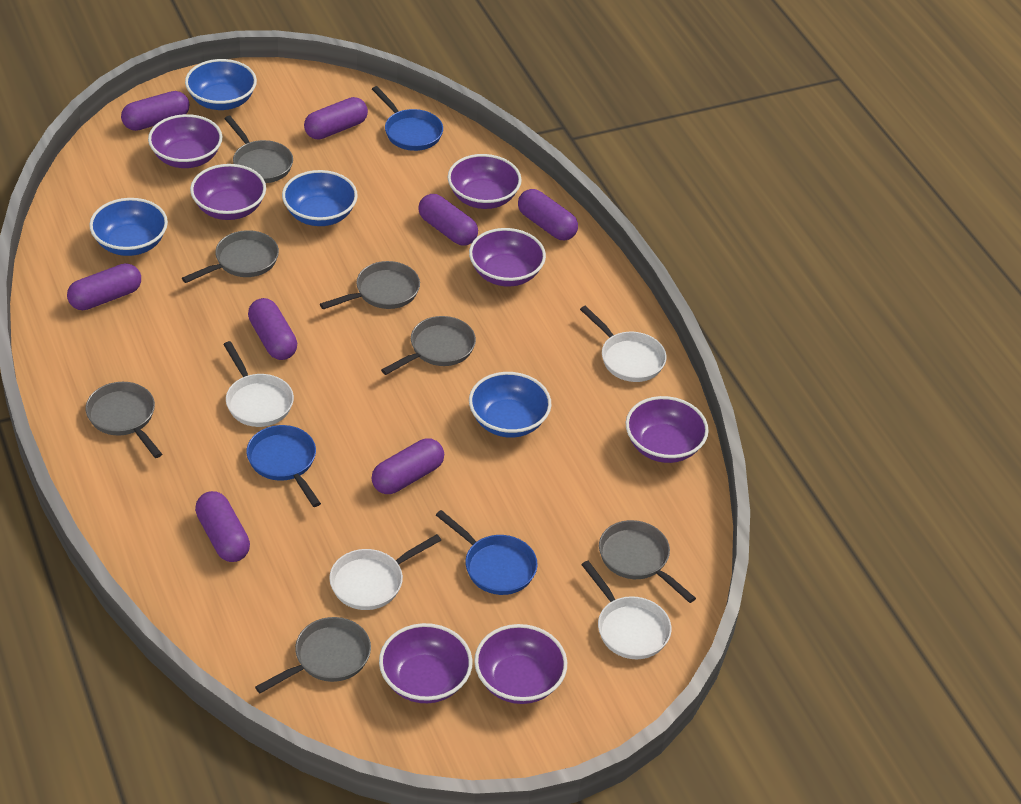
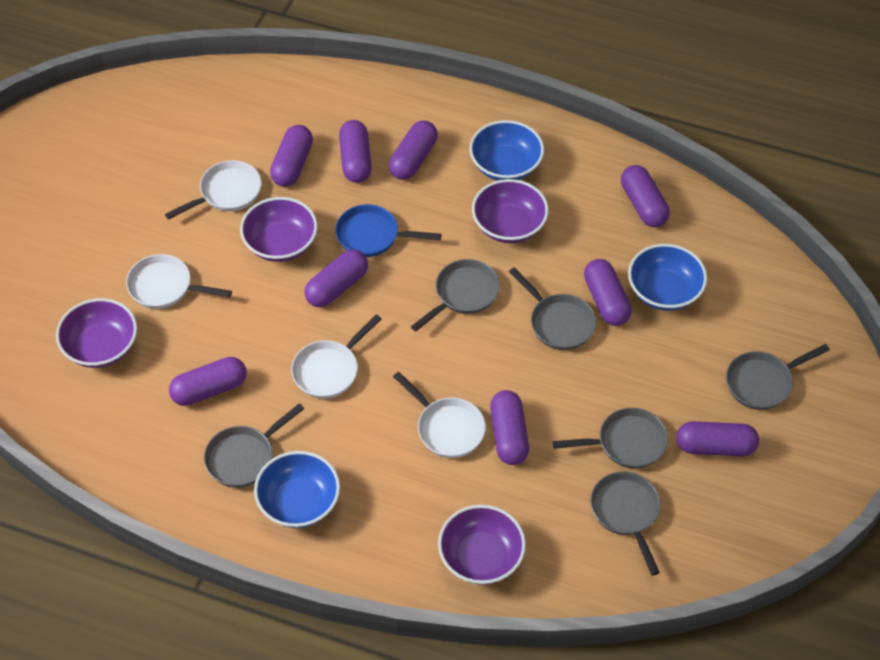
blue bowl: 4 -> 3
blue pan: 3 -> 1
grey pan: 7 -> 6
purple bowl: 7 -> 4
purple capsule: 8 -> 9

